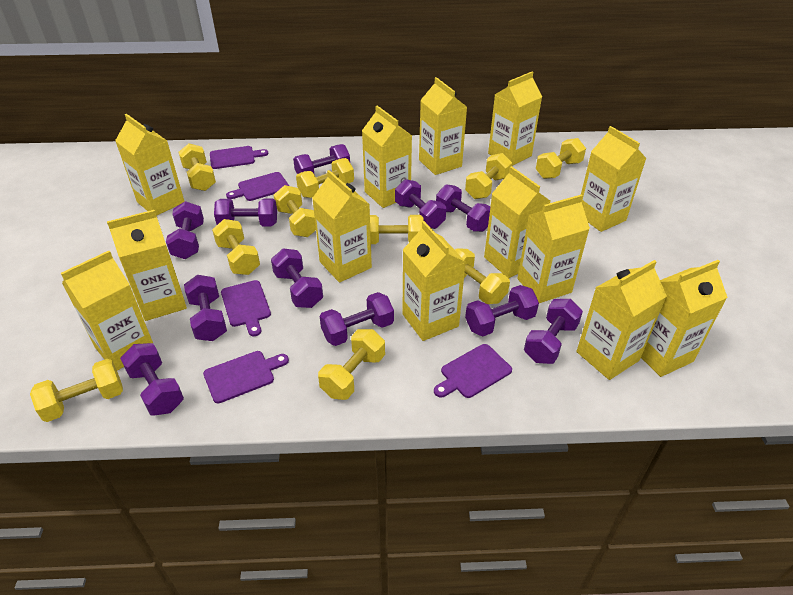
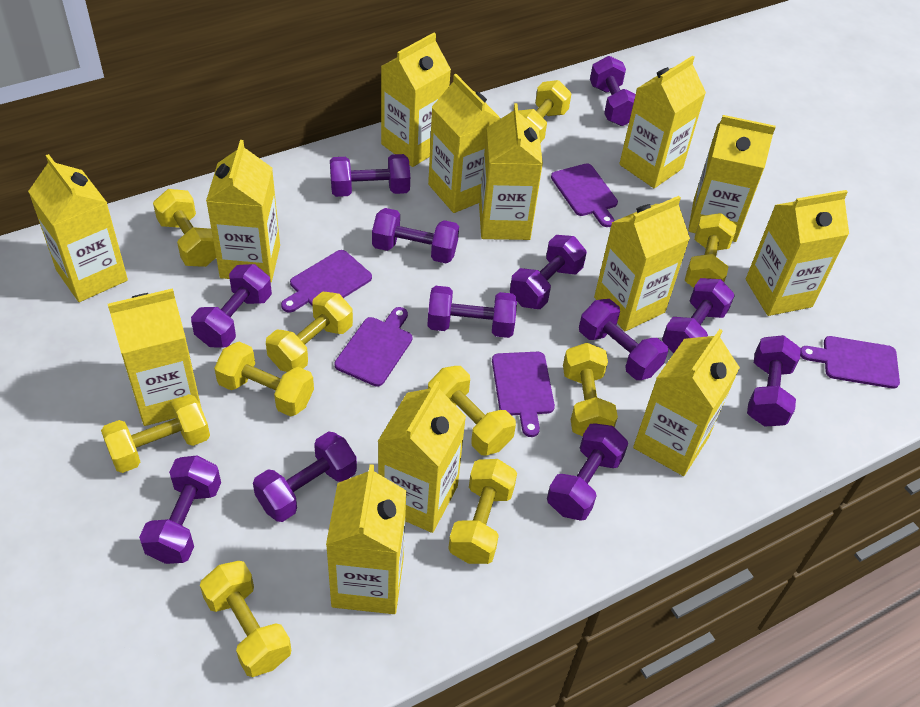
purple dumbbell: 11 -> 12

